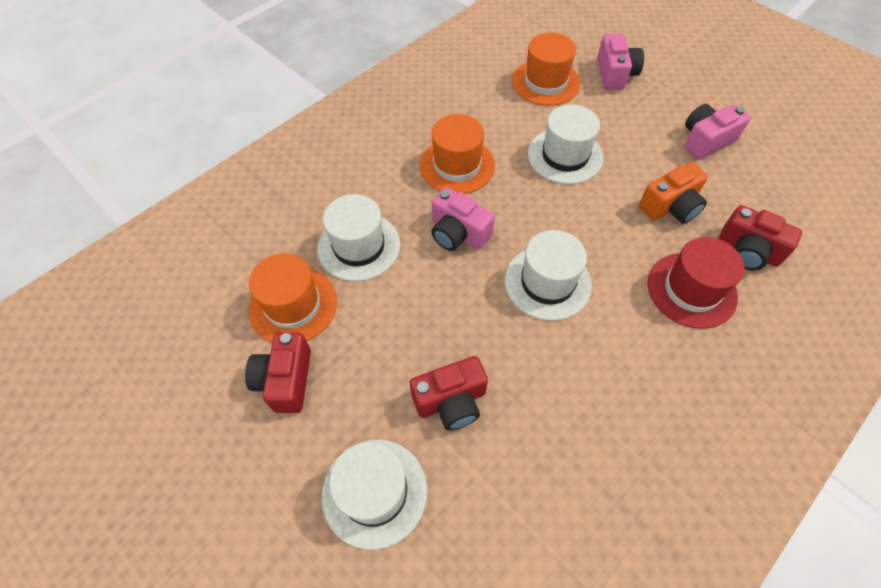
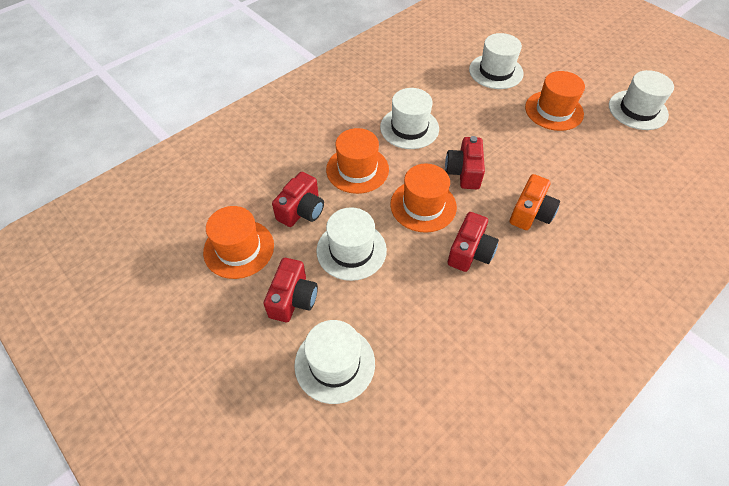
orange hat: 3 -> 4
pink camera: 3 -> 0
red camera: 3 -> 4
red hat: 1 -> 0
white hat: 4 -> 5

